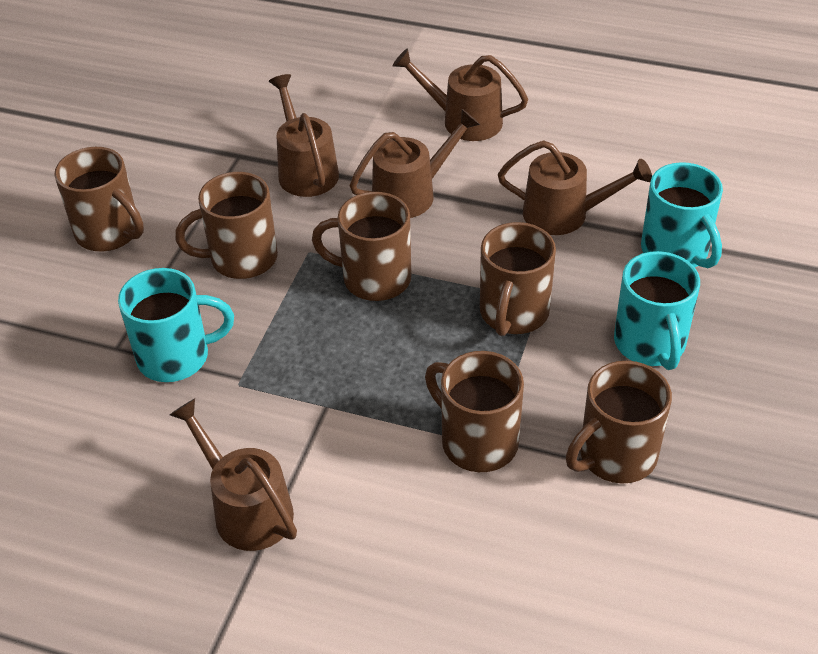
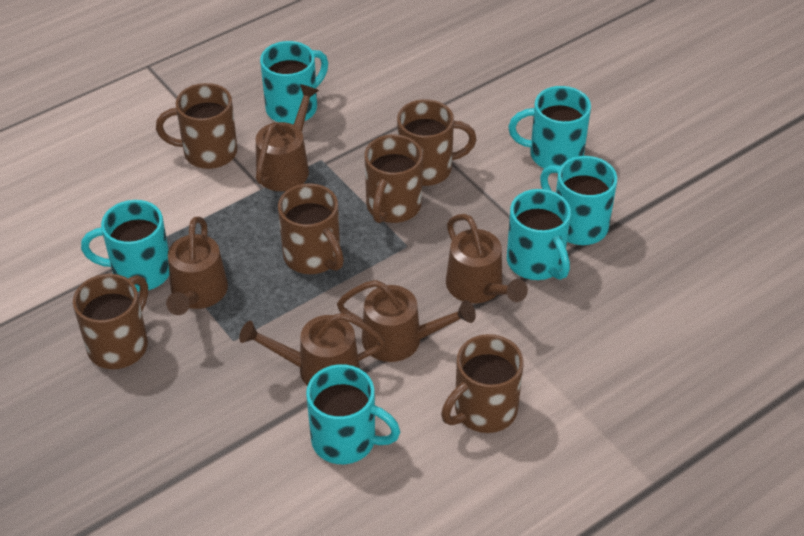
turquoise mug: 3 -> 6

